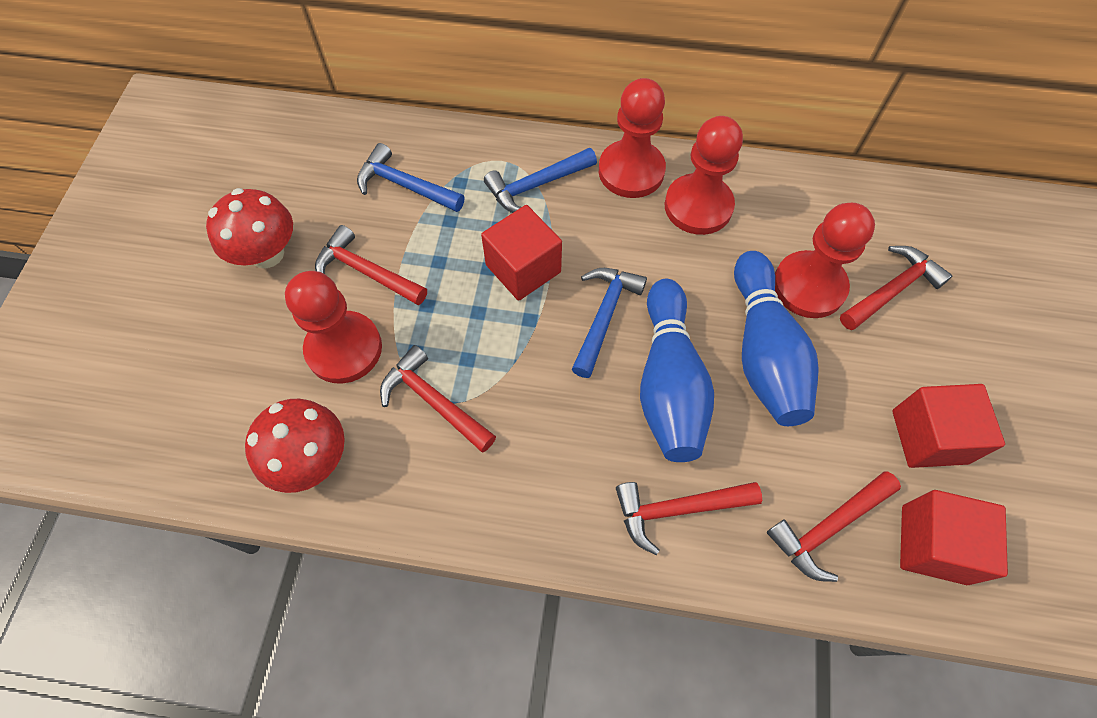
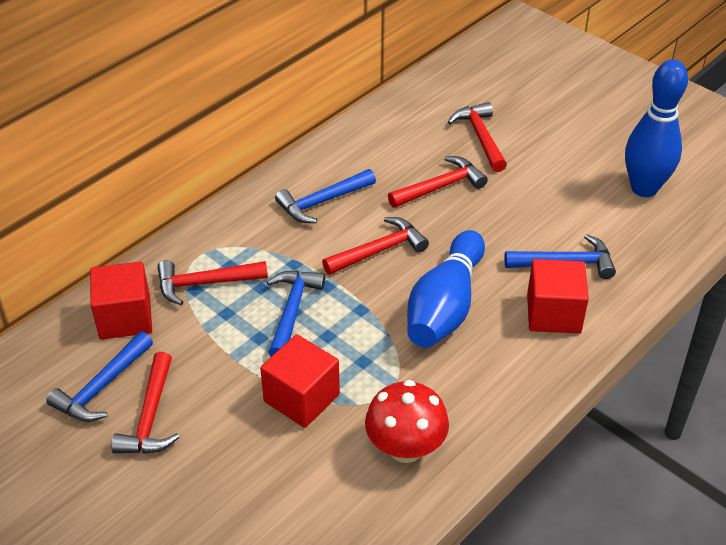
blue hammer: 3 -> 4
red mushroom: 2 -> 1
red pawn: 4 -> 0

